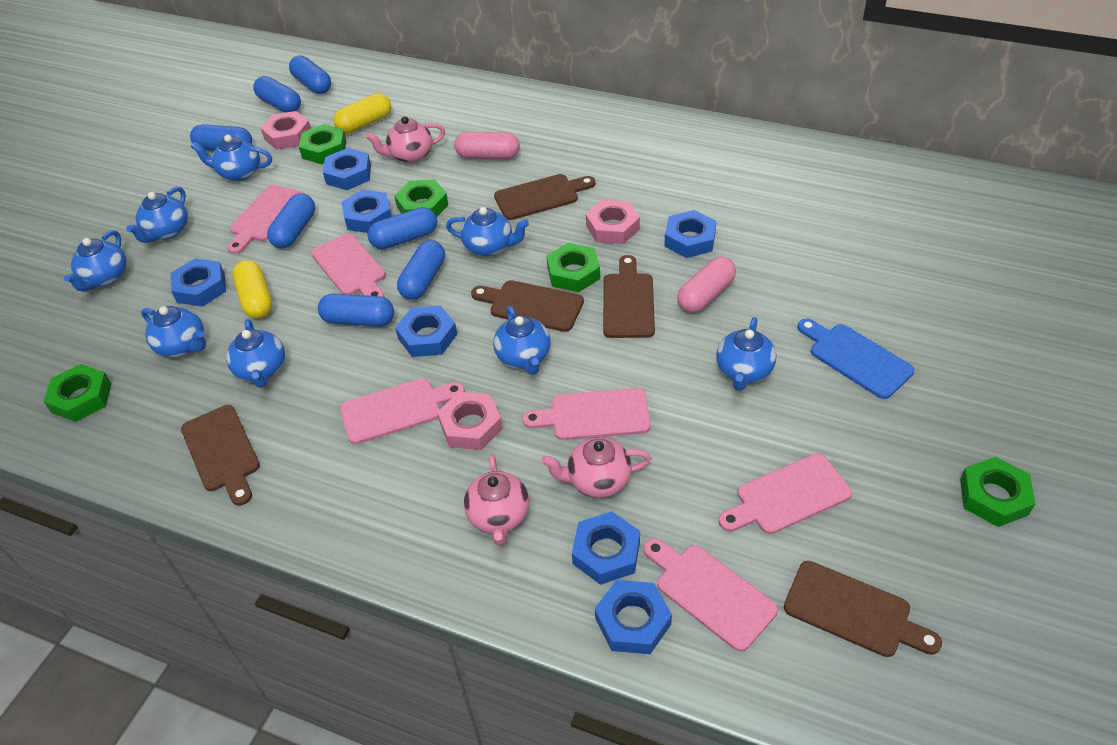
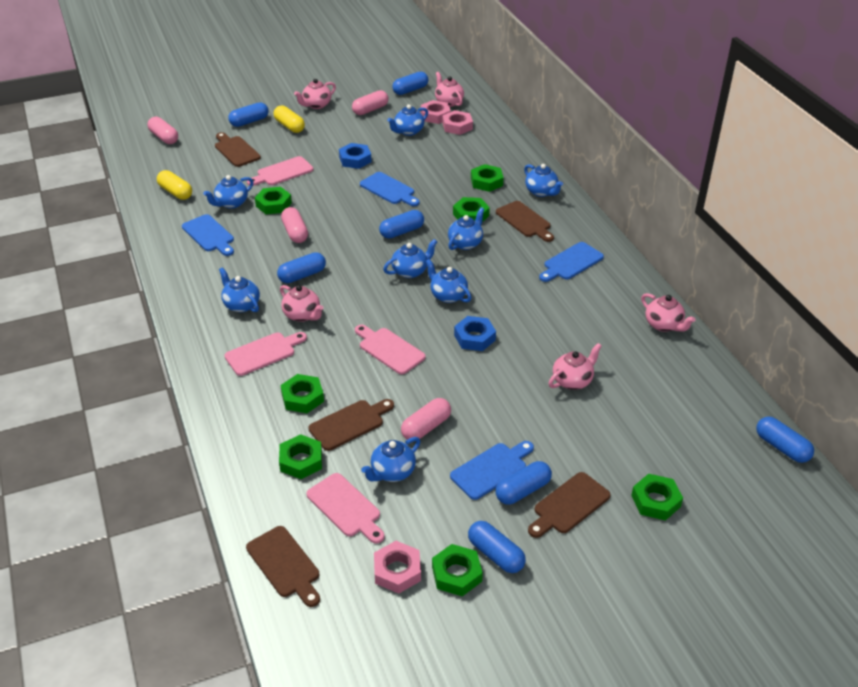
blue cutting board: 1 -> 4
blue nut: 7 -> 2
green nut: 5 -> 7
pink capsule: 2 -> 4
pink cutting board: 6 -> 4
pink teapot: 3 -> 5

